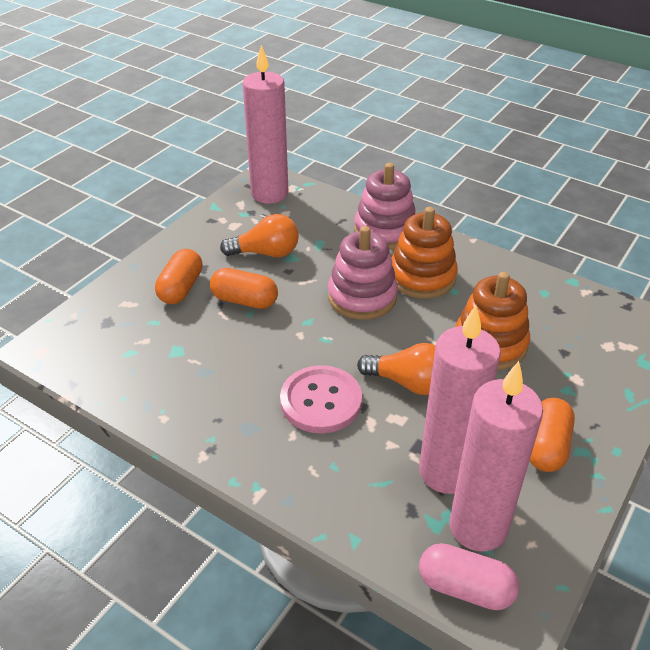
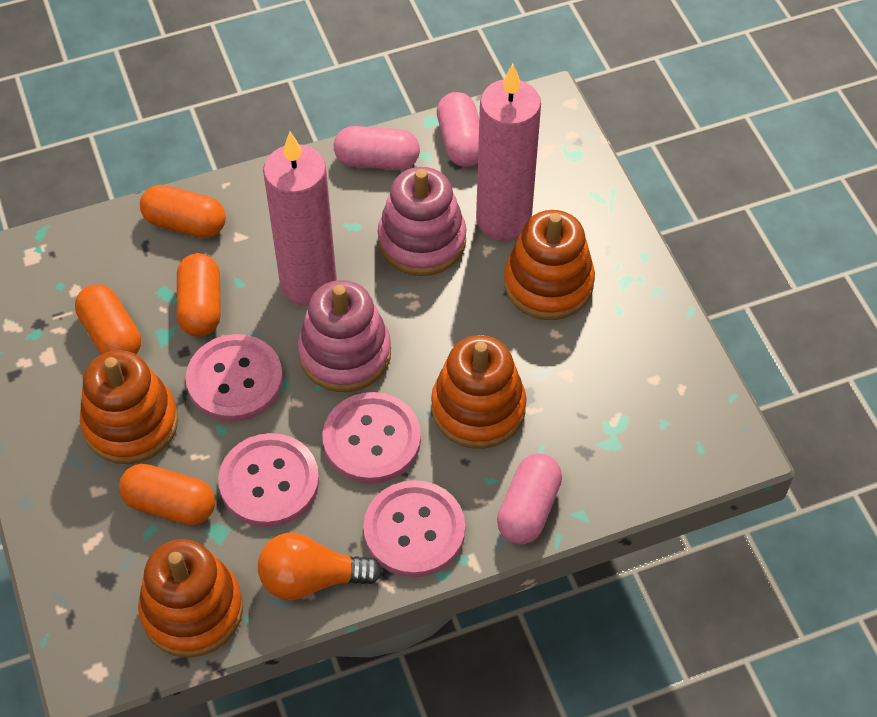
orange capsule: 3 -> 4
orange light bulb: 2 -> 1
orange stacking toy: 2 -> 4
pink button: 1 -> 4
pink candle: 3 -> 2
pink capsule: 1 -> 3

